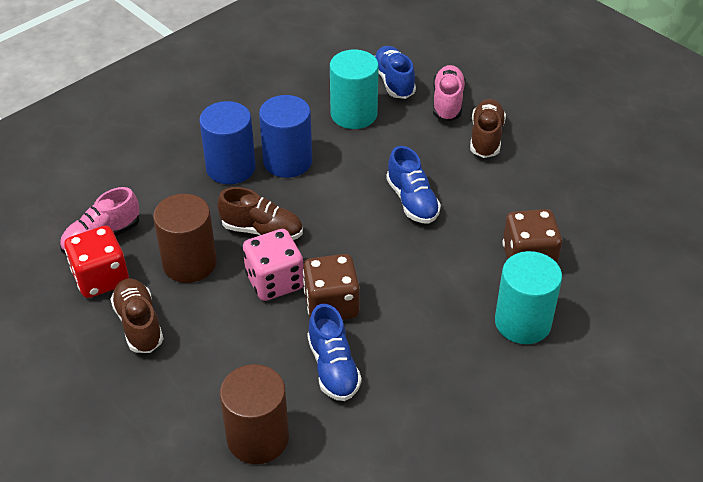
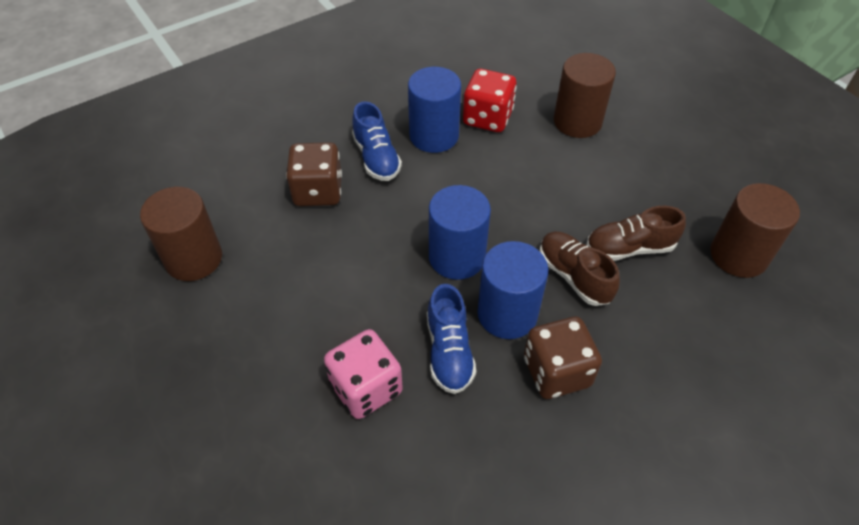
blue cylinder: 2 -> 3
blue shoe: 3 -> 2
brown cylinder: 2 -> 3
brown shoe: 3 -> 2
pink shoe: 2 -> 0
turquoise cylinder: 2 -> 0

